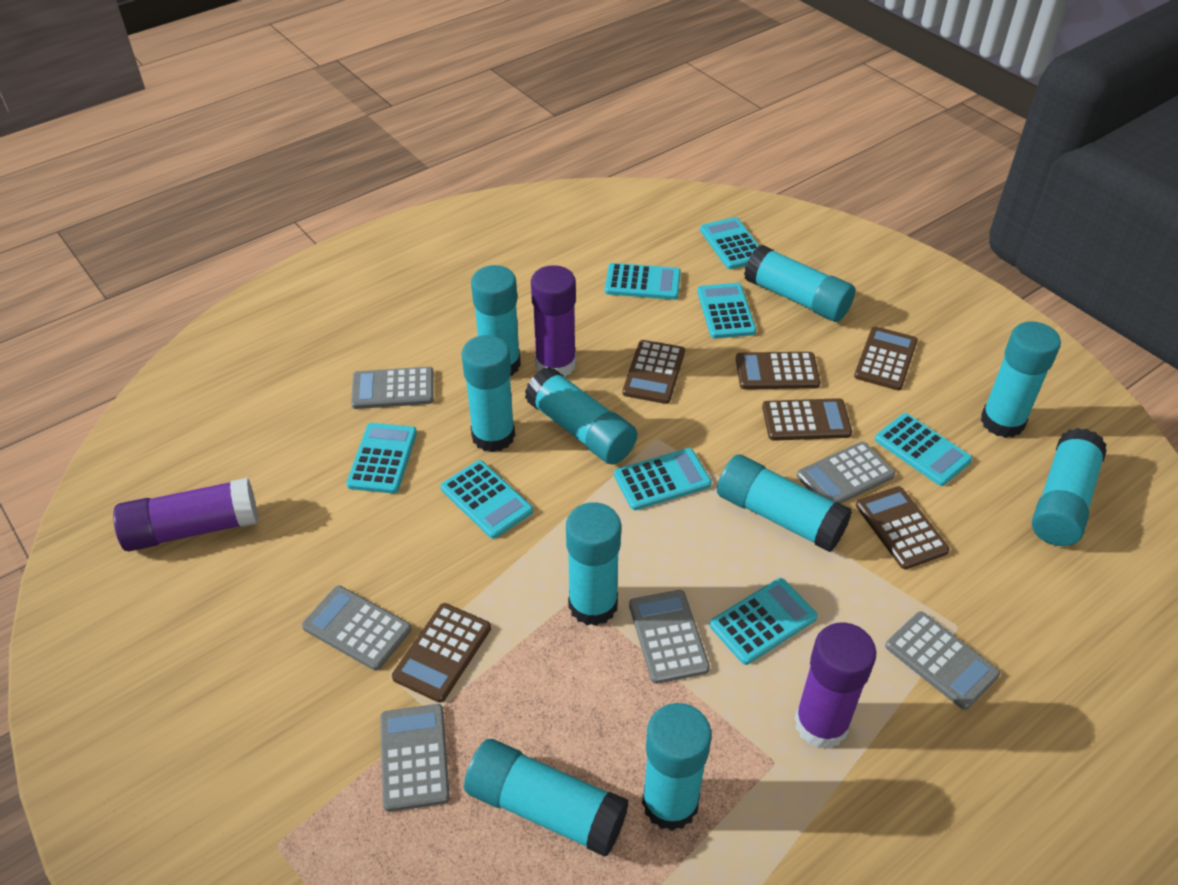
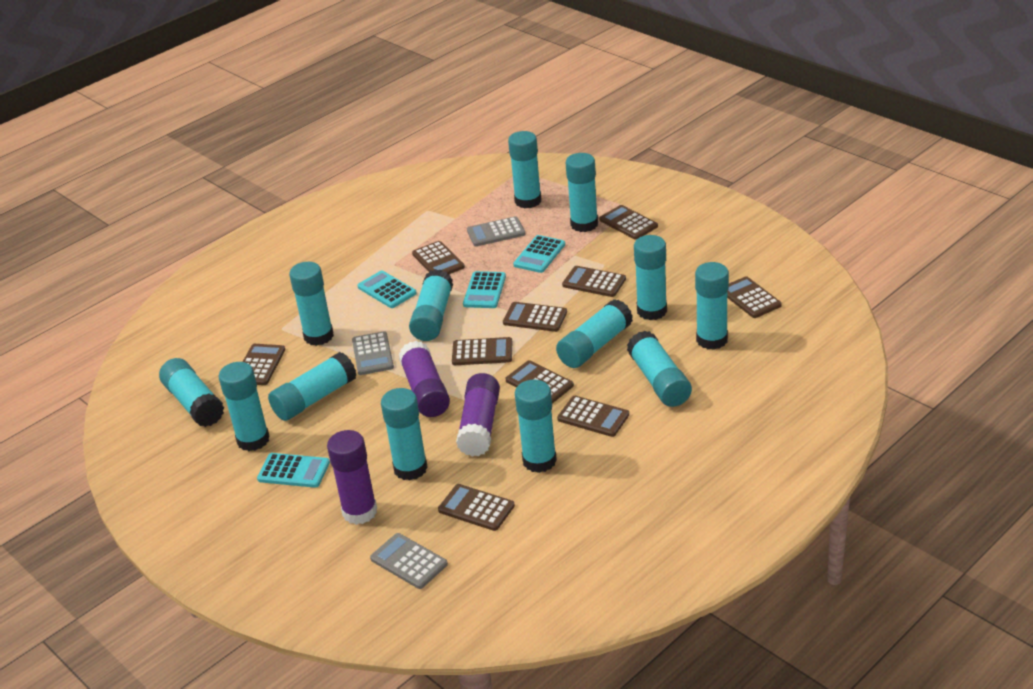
brown calculator: 6 -> 10
grey calculator: 6 -> 3
turquoise calculator: 8 -> 4
turquoise glue stick: 10 -> 13

